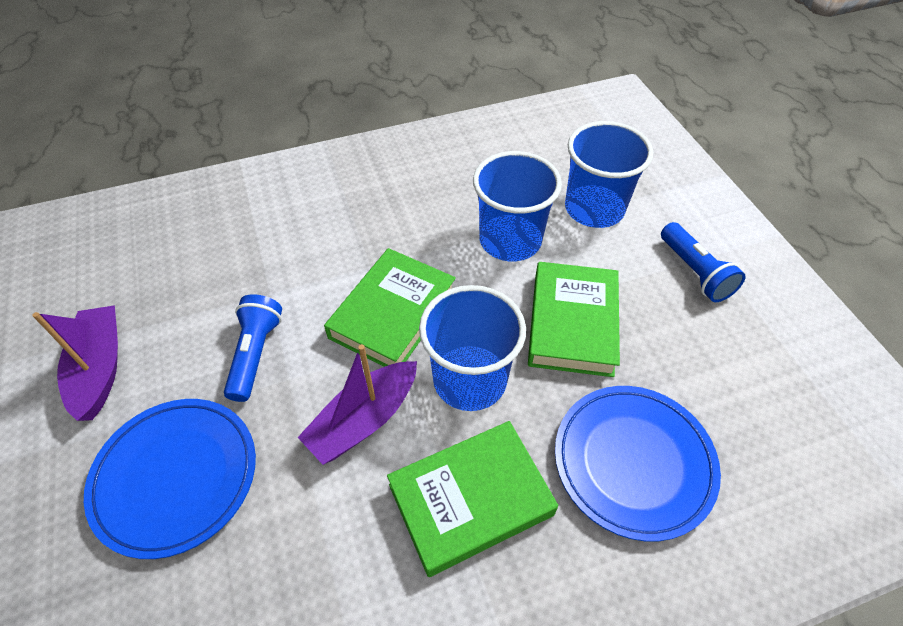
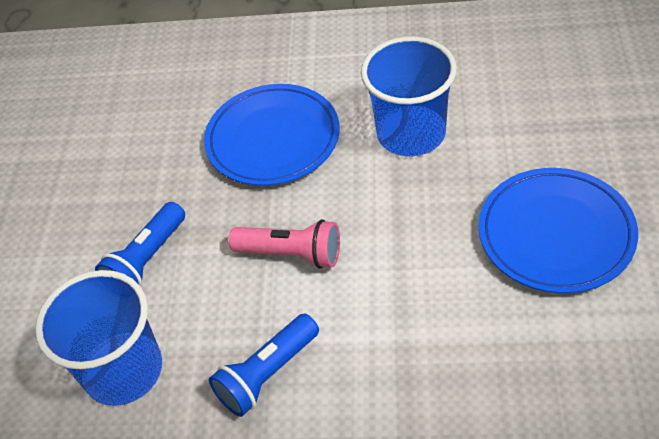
blue cup: 3 -> 2
green book: 3 -> 0
pink flashlight: 0 -> 1
purple boat: 2 -> 0

